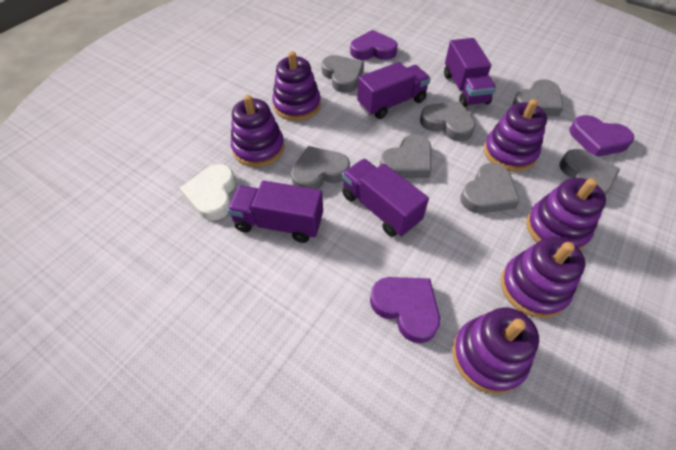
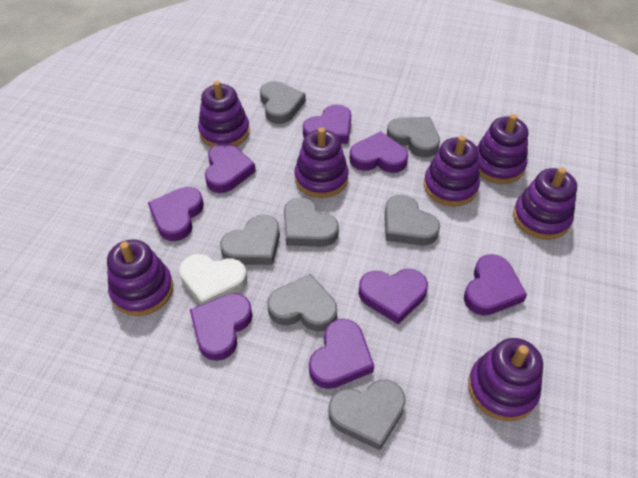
purple heart: 3 -> 8
purple stacking toy: 6 -> 7
purple truck: 4 -> 0

